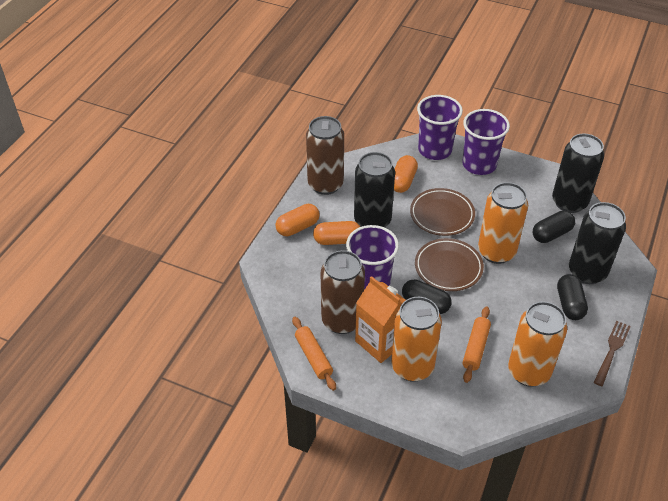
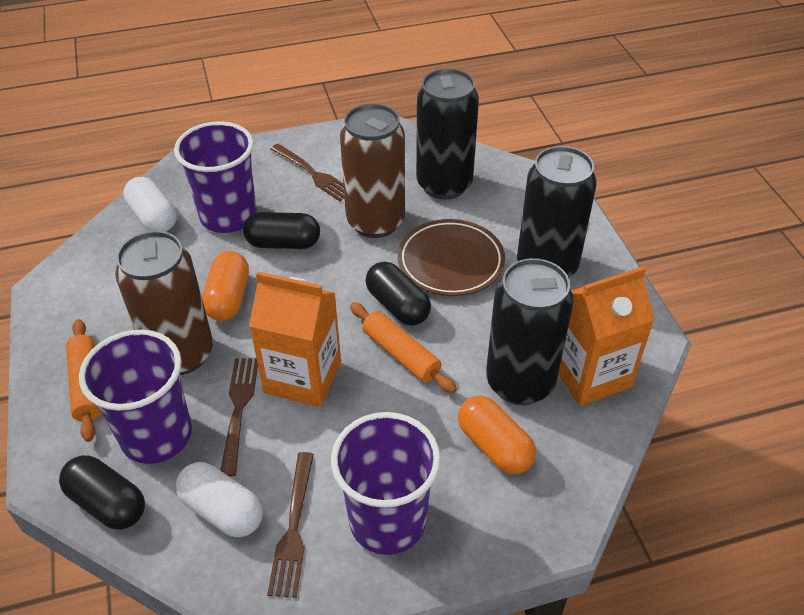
brown fork: 1 -> 3
brown plate: 2 -> 1
orange can: 3 -> 0
orange capsule: 3 -> 2
orange carton: 1 -> 2
white capsule: 0 -> 2

